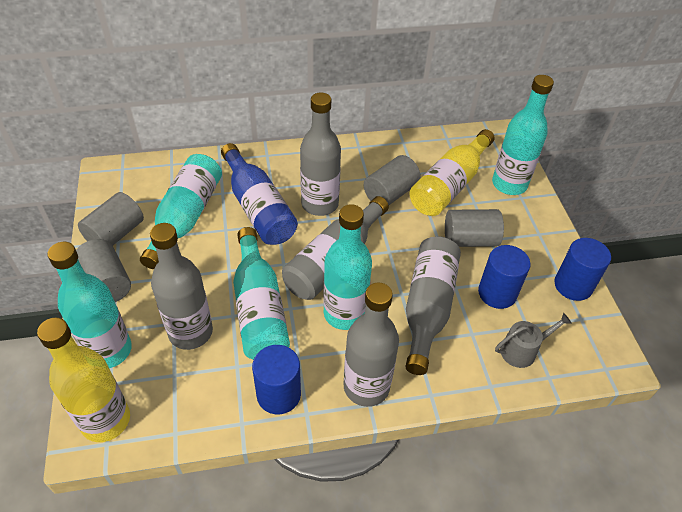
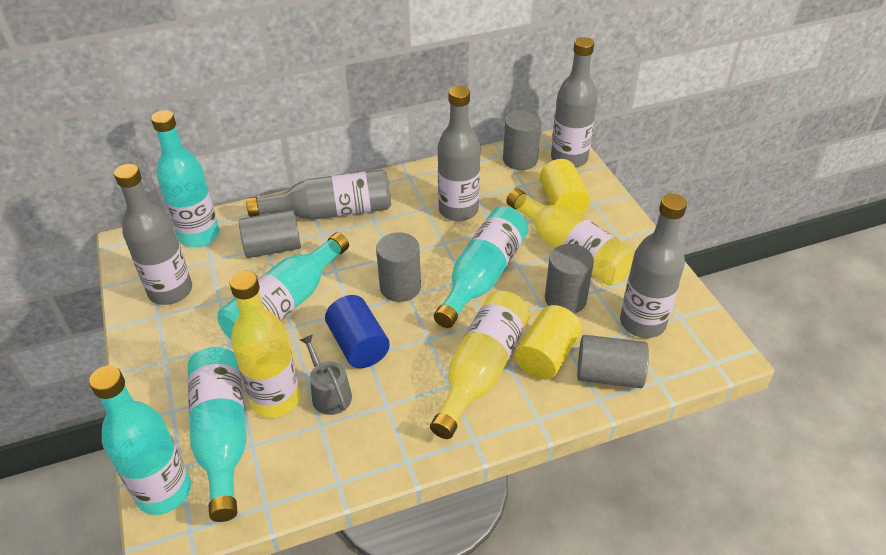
blue bottle: 1 -> 0
blue cylinder: 3 -> 1
grey cylinder: 4 -> 5
yellow bottle: 2 -> 3
yellow cylinder: 0 -> 2

